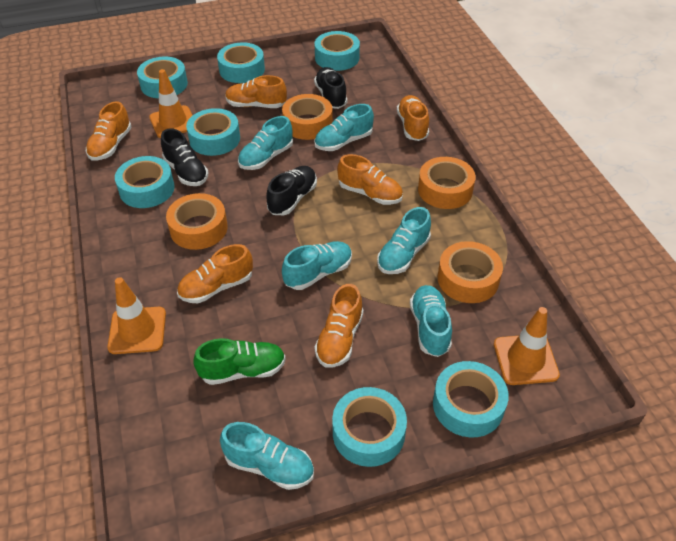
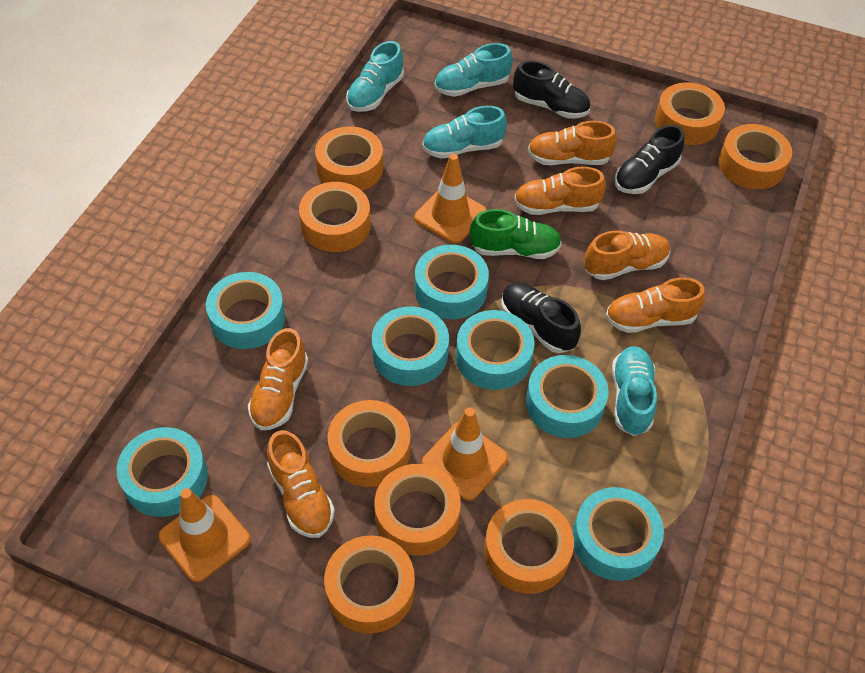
orange tape: 4 -> 8
turquoise shoe: 6 -> 4

